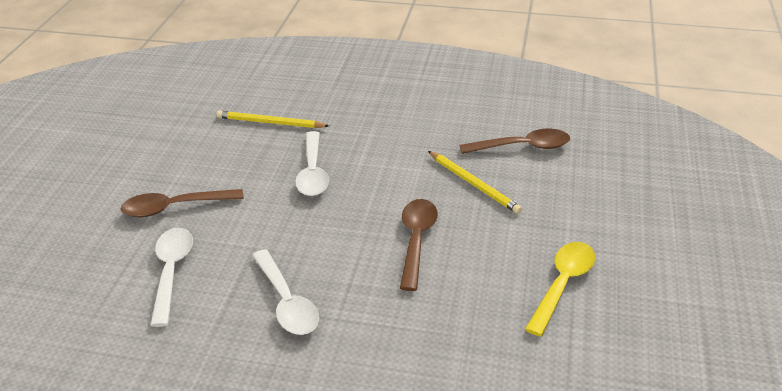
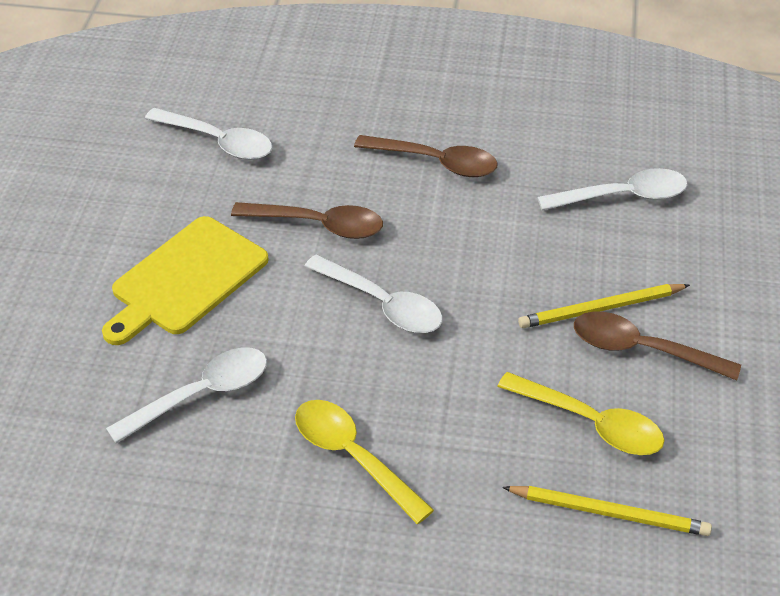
white spoon: 3 -> 4
yellow cutting board: 0 -> 1
yellow spoon: 1 -> 2

